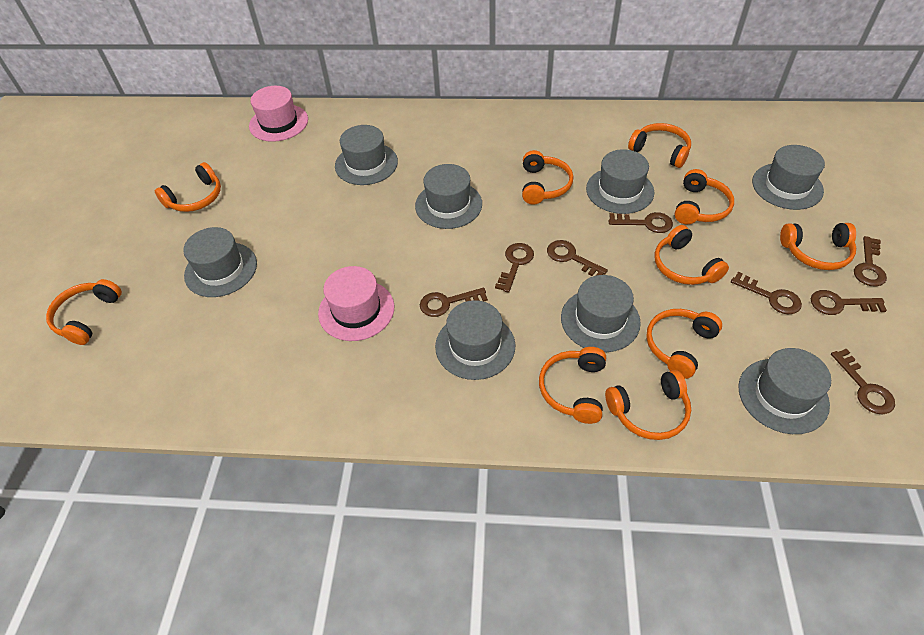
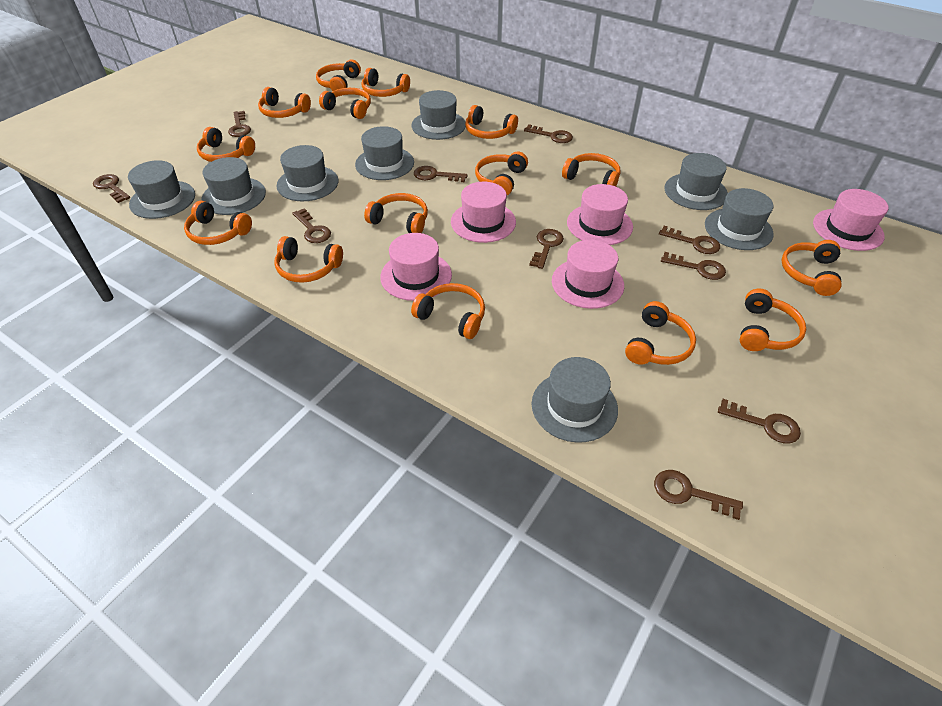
brown key: 8 -> 10
orange headphones: 10 -> 15
pink hat: 2 -> 5

